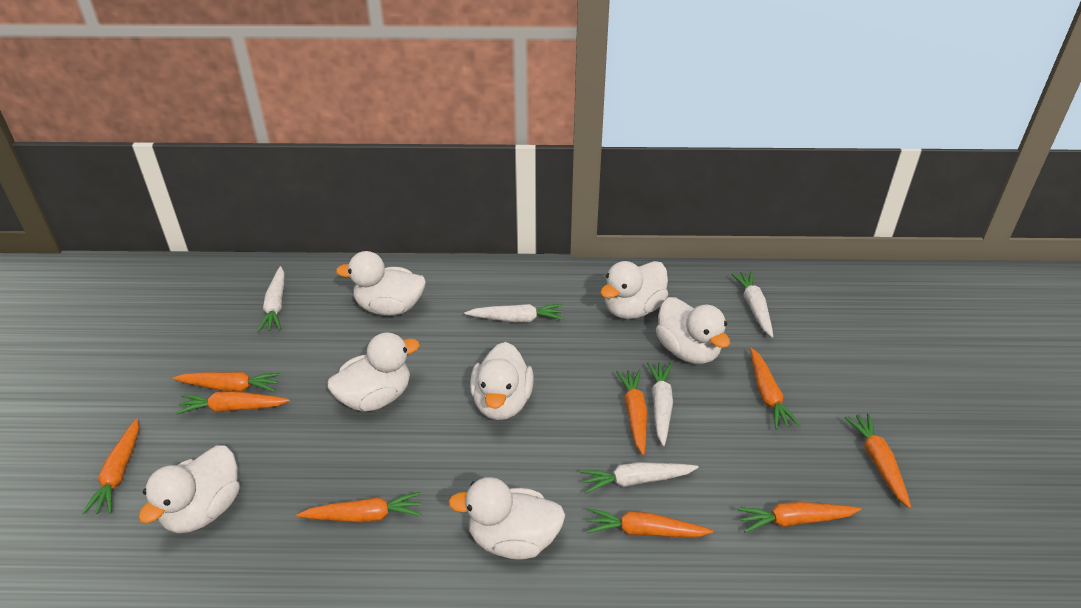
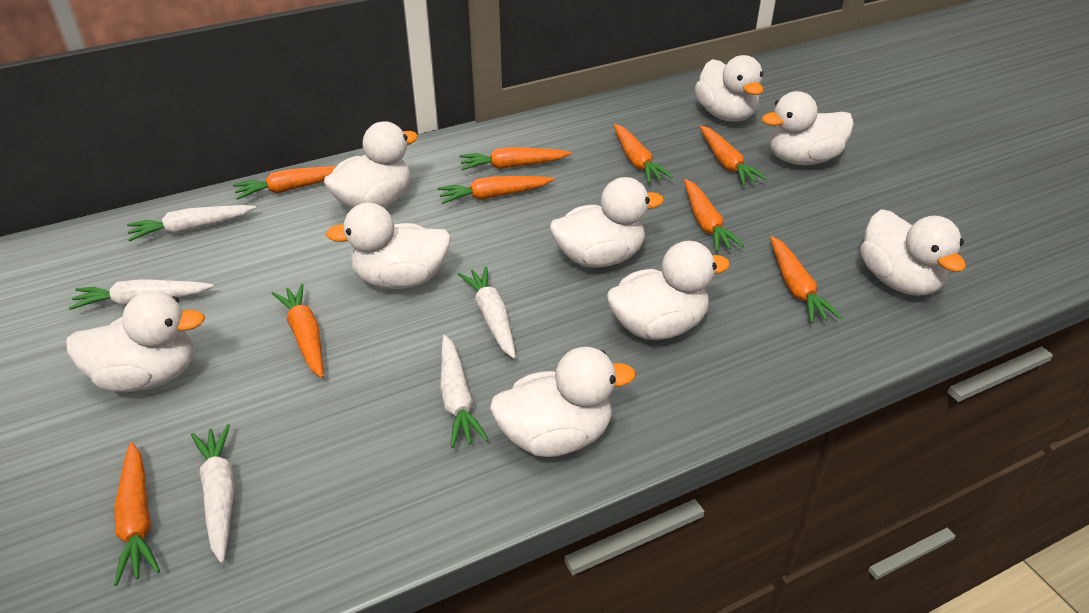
white duck: 7 -> 9

